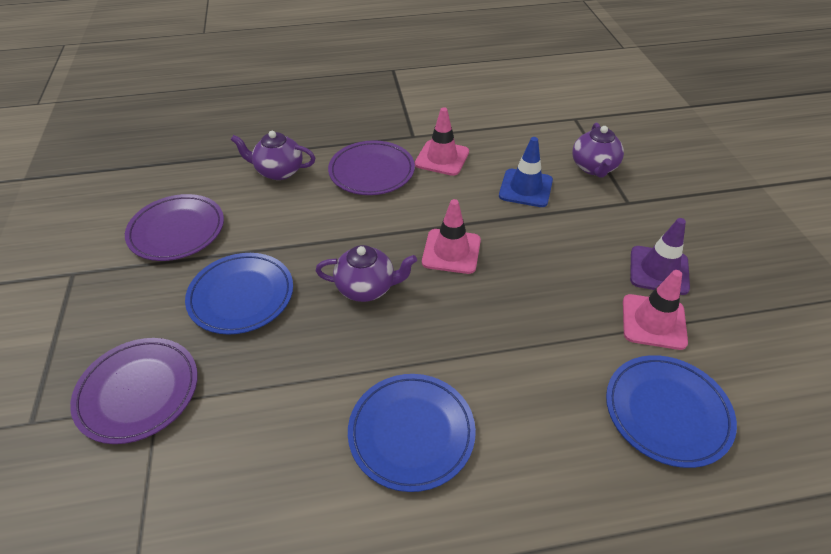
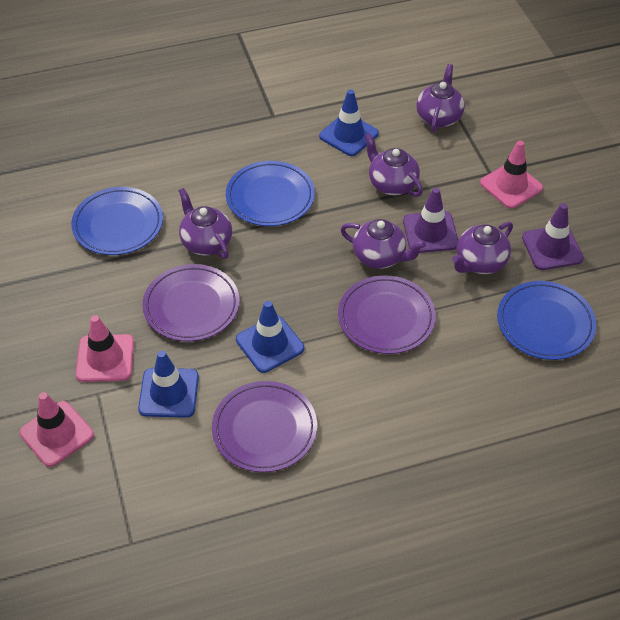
blue traffic cone: 1 -> 3
purple teapot: 3 -> 5
purple traffic cone: 1 -> 2

